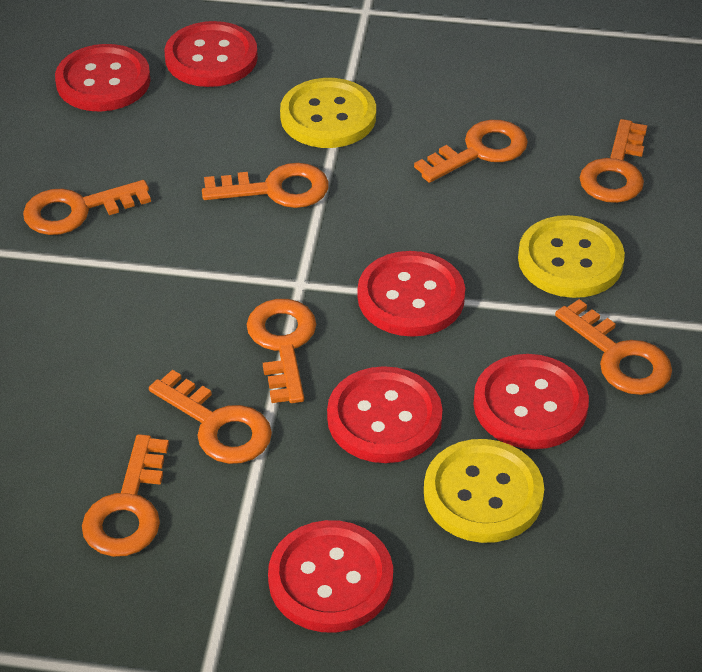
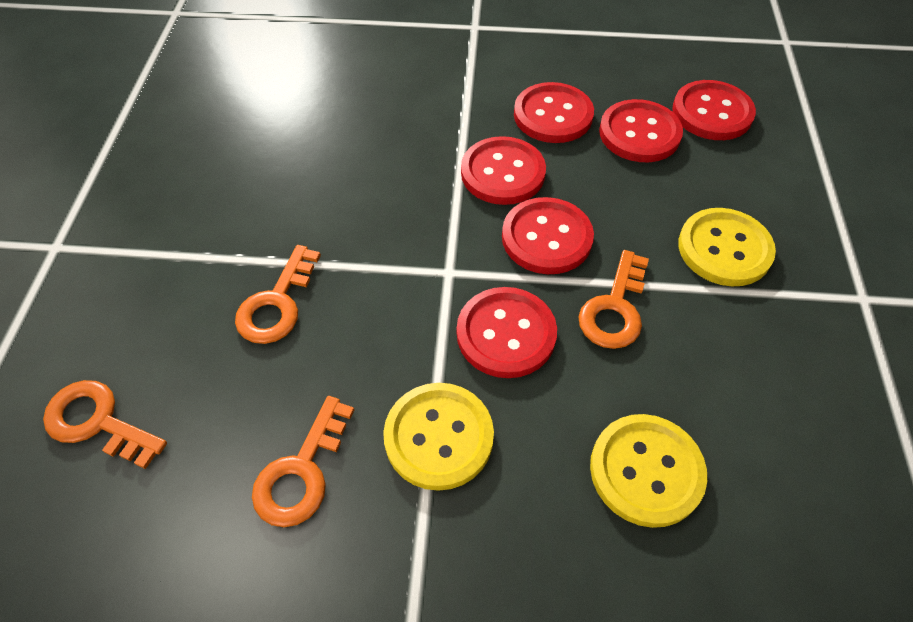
orange key: 8 -> 4

